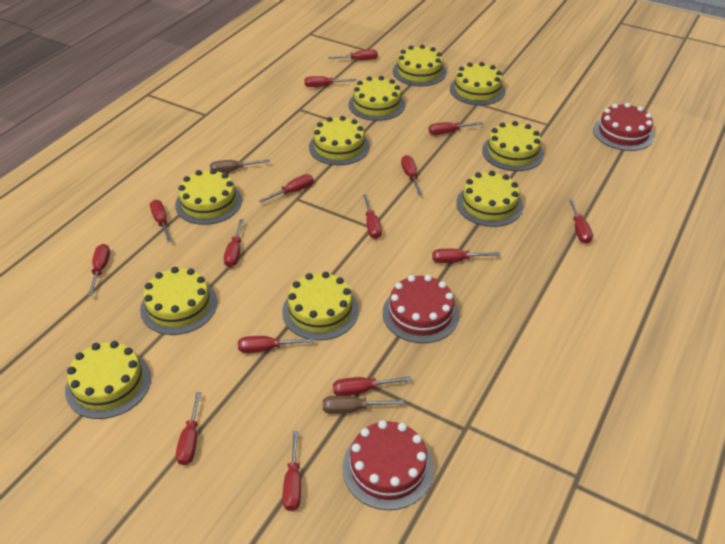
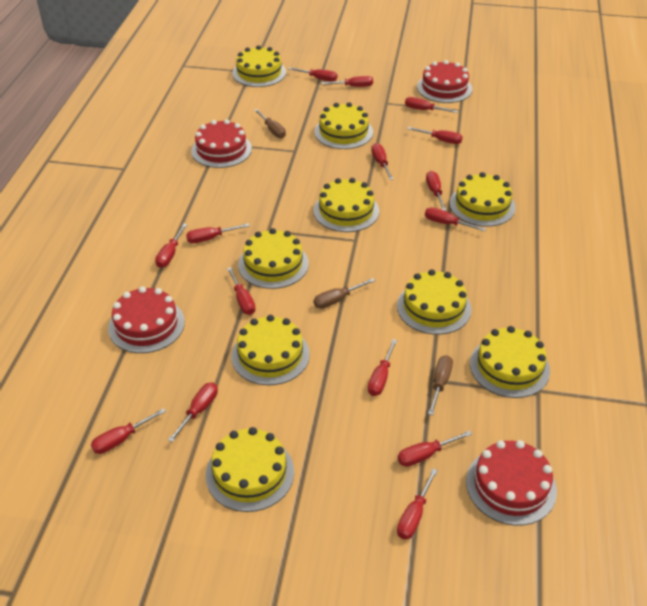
brown screwdriver: 2 -> 3
red cake: 3 -> 4
yellow cake: 10 -> 9

